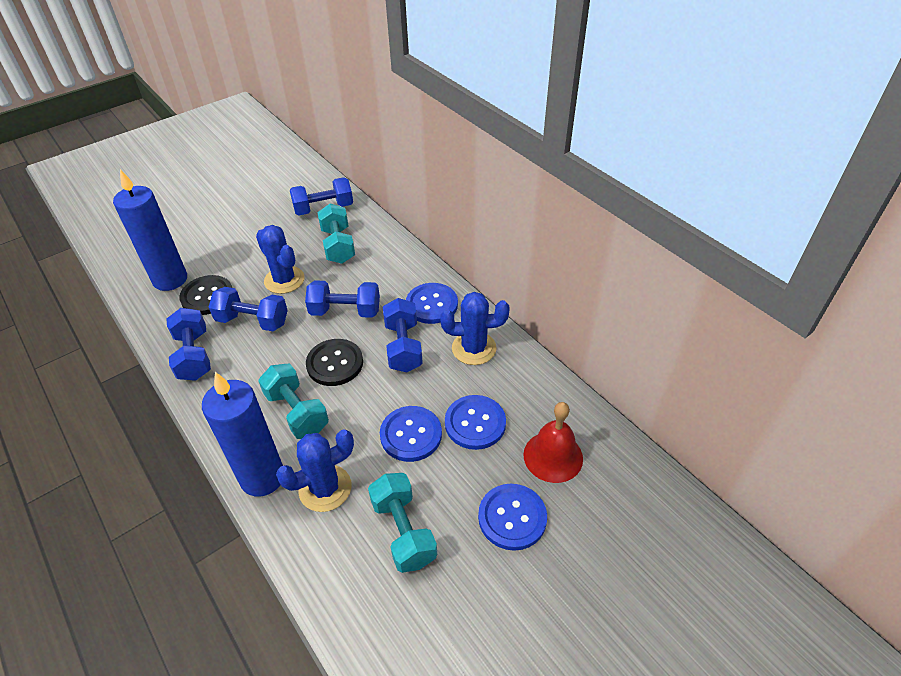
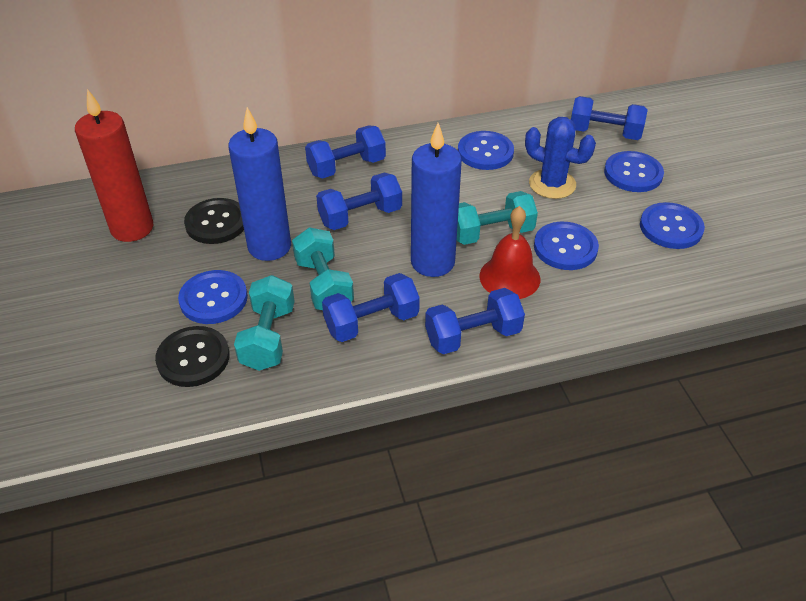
blue button: 4 -> 5
blue cactus: 3 -> 1
red candle: 0 -> 1

